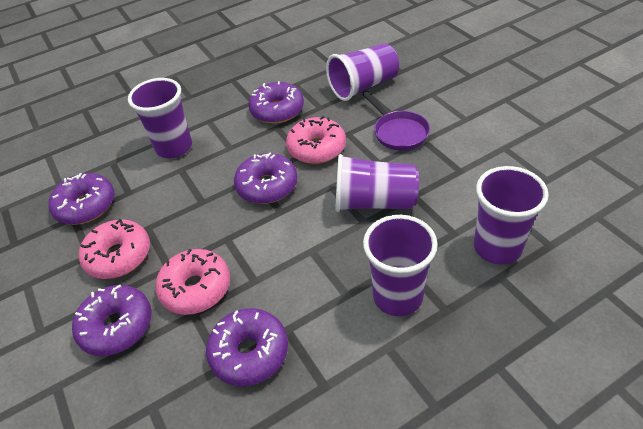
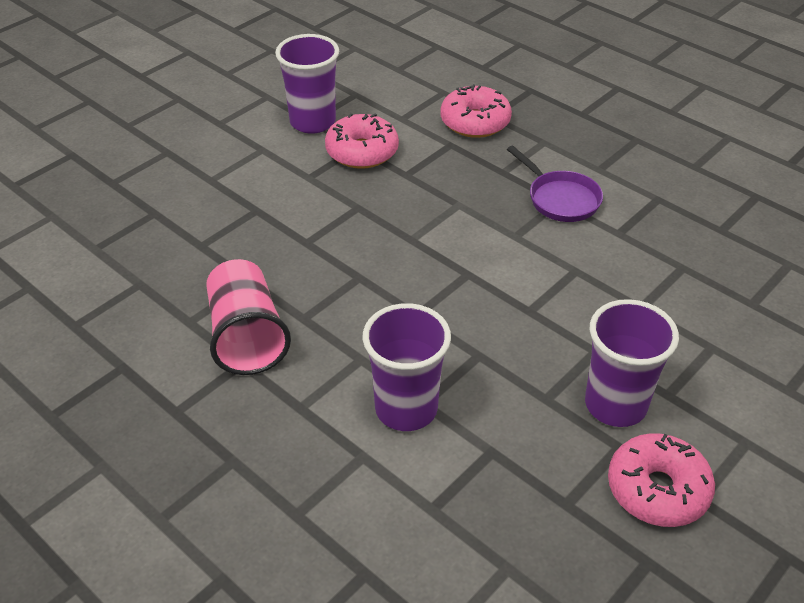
pink cup: 0 -> 1
purple cup: 5 -> 3
purple donut: 5 -> 0

